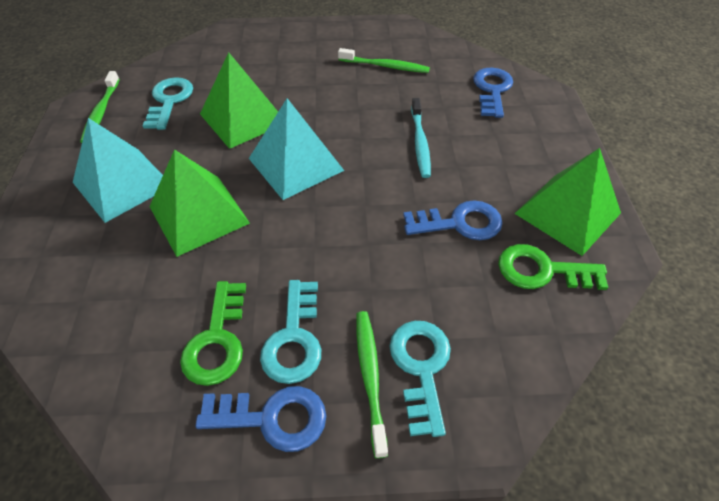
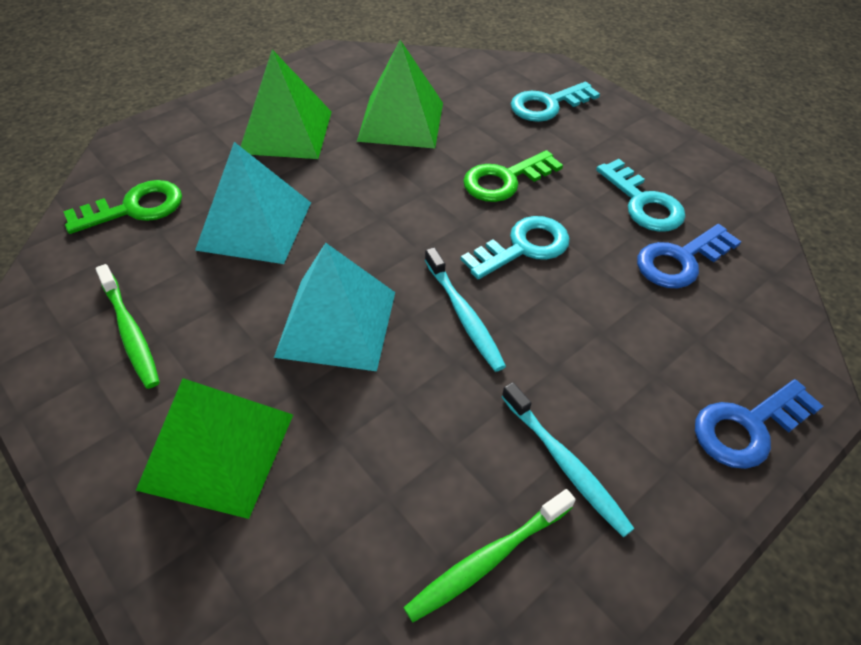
blue key: 3 -> 2
green toothbrush: 3 -> 2
turquoise toothbrush: 1 -> 2

